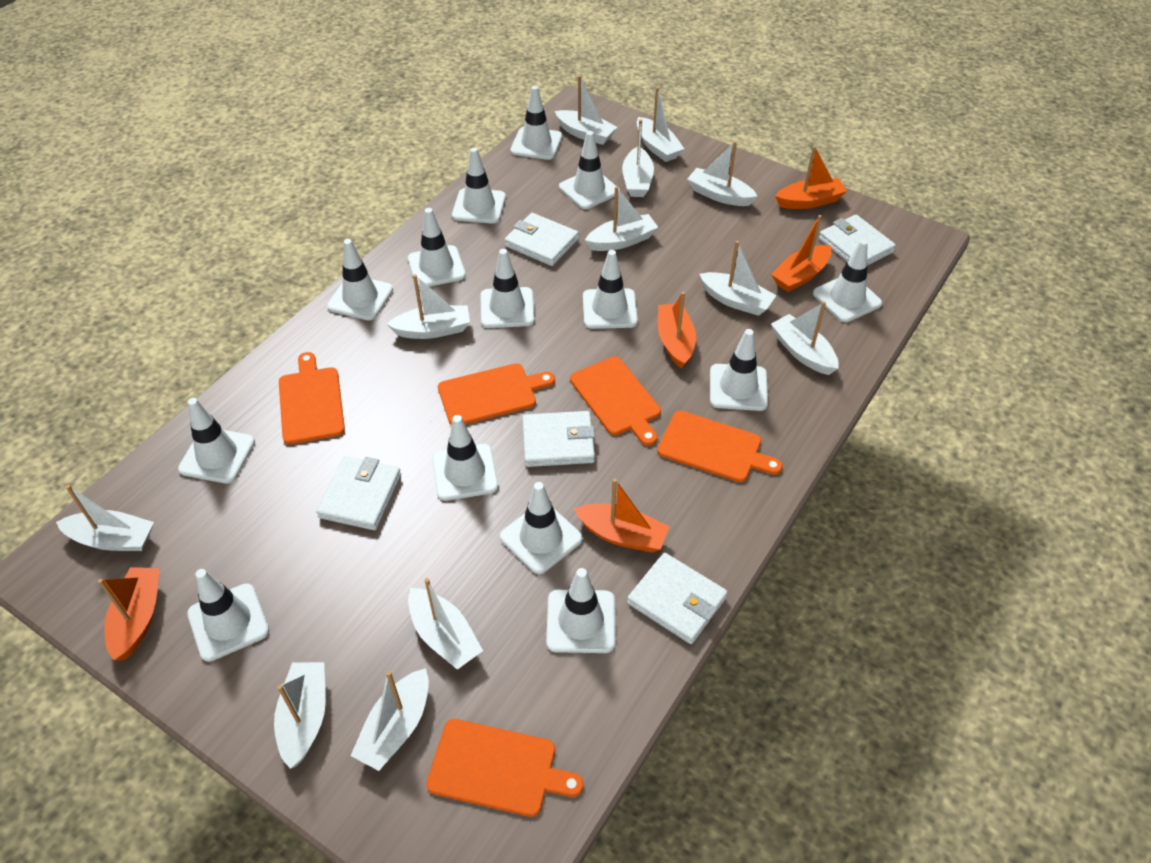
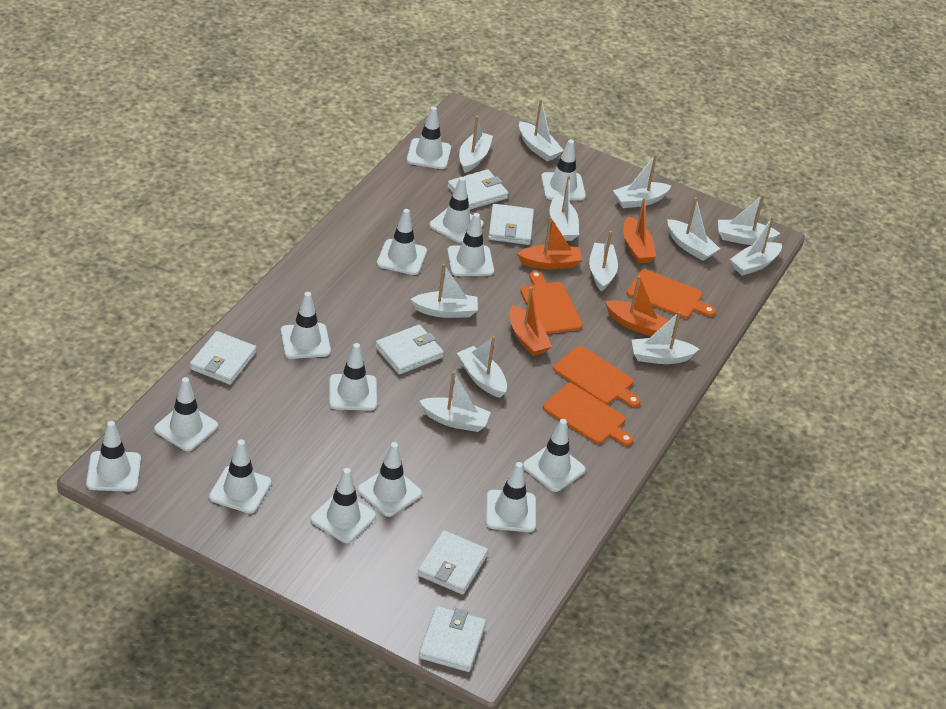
orange boat: 5 -> 4
orange cutting board: 5 -> 4
white wallet: 5 -> 6

